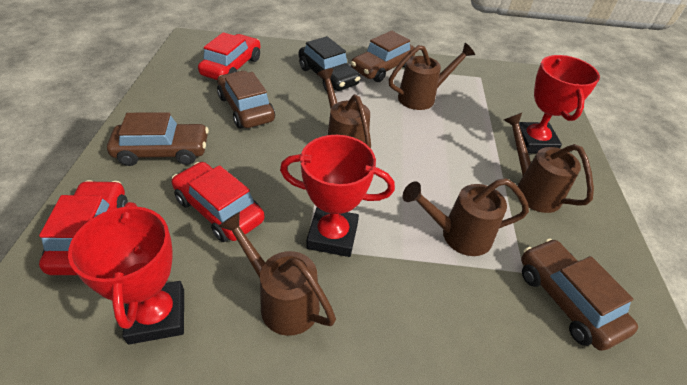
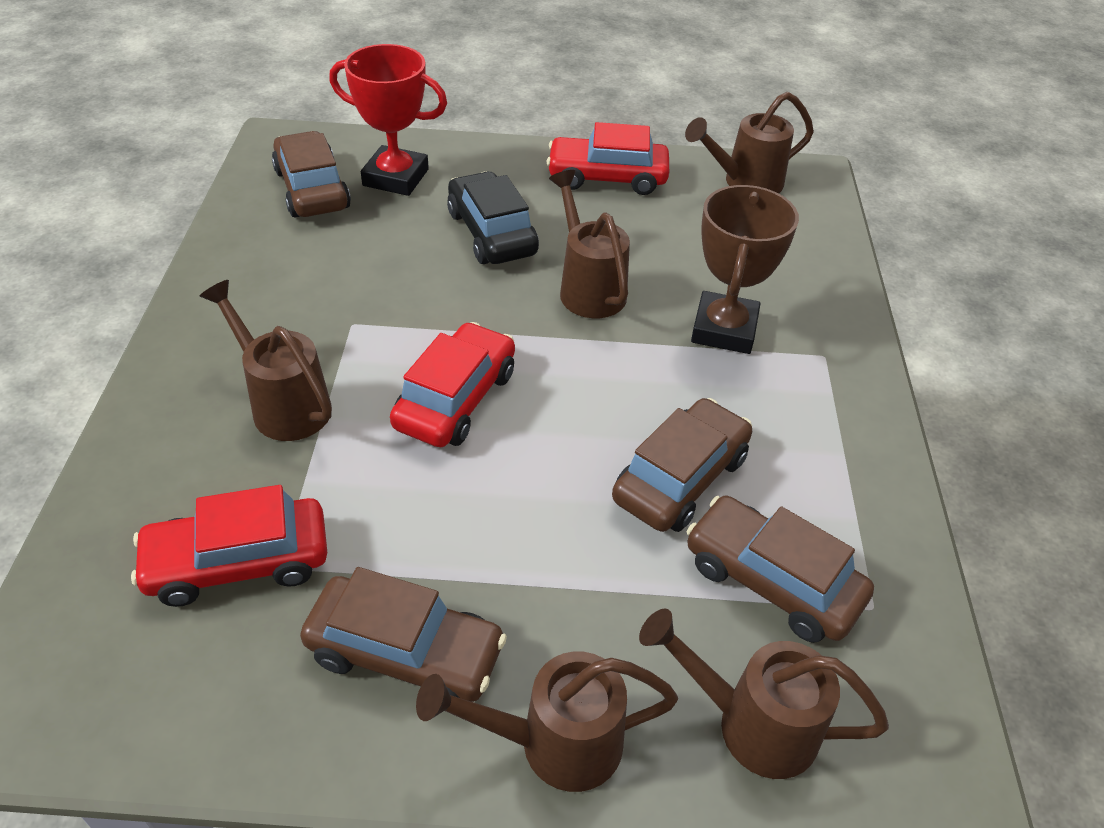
brown trophy: 0 -> 1
red trophy: 3 -> 1

